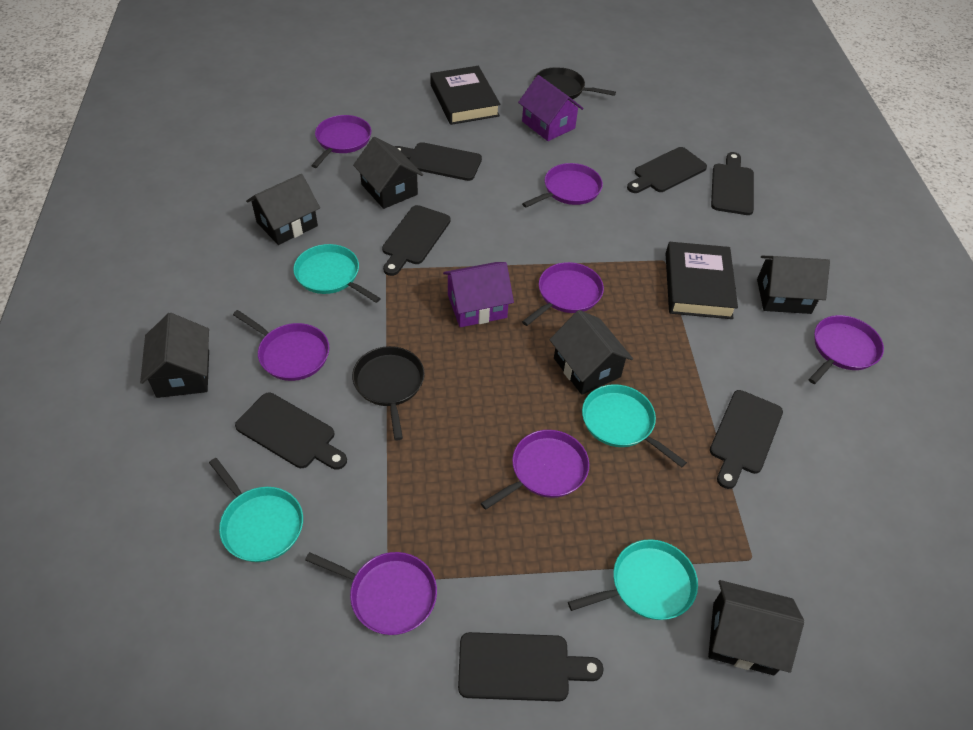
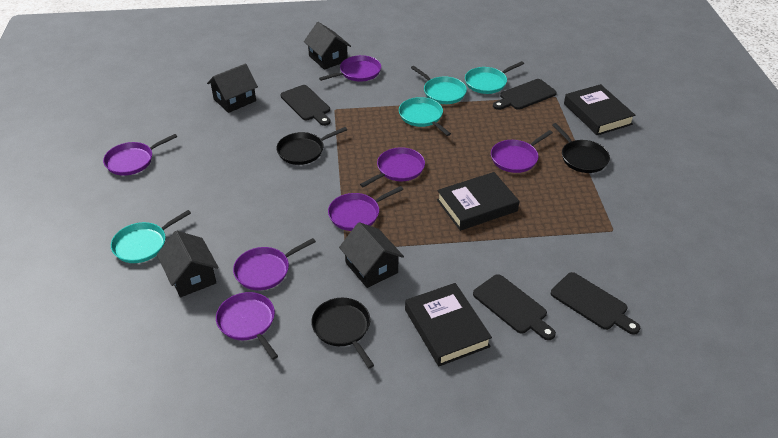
black book: 2 -> 3
black cutting board: 7 -> 4
black house: 6 -> 4
black pan: 2 -> 3
purple house: 2 -> 0

